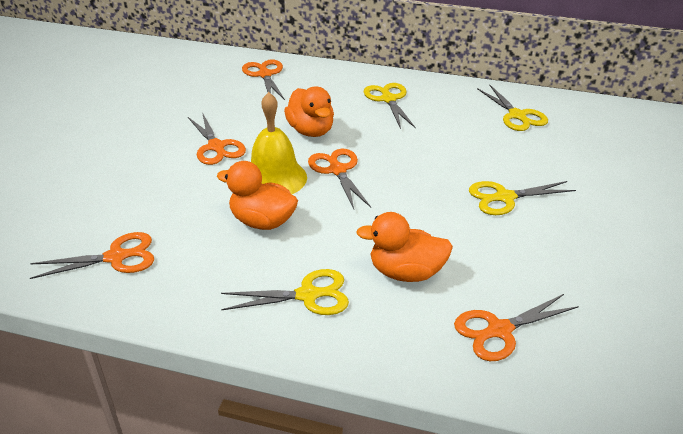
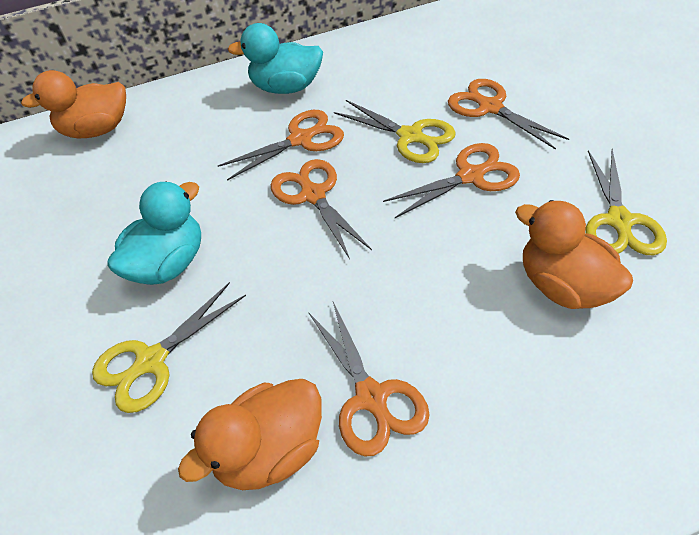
turquoise duck: 0 -> 2
yellow bell: 1 -> 0
yellow scissors: 4 -> 3

